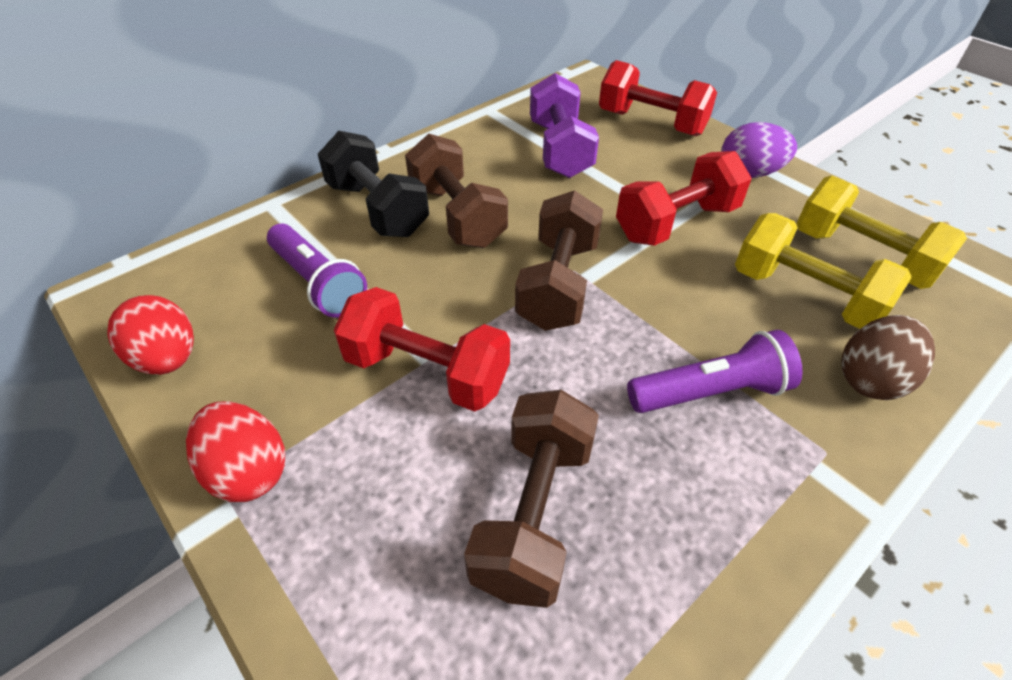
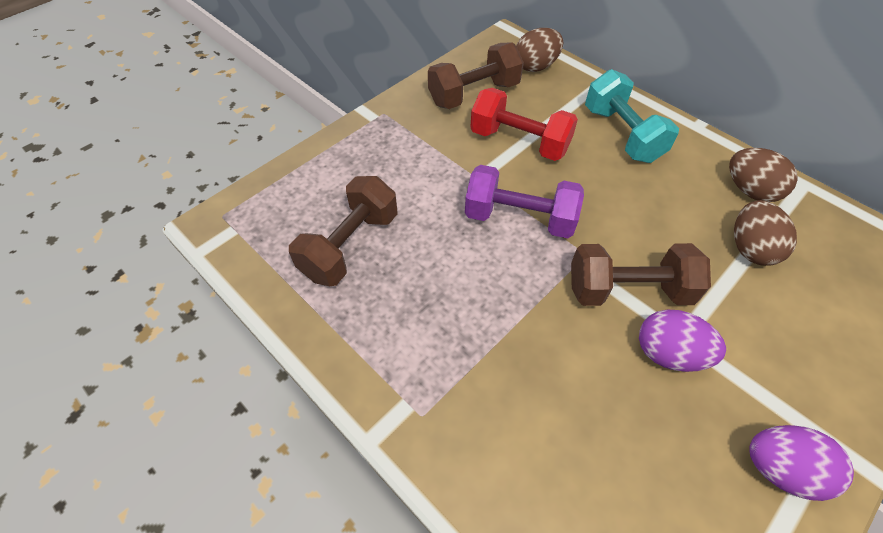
black dumbbell: 1 -> 0
brown egg: 1 -> 3
purple egg: 1 -> 2
purple flashlight: 2 -> 0
red dumbbell: 3 -> 1
red egg: 2 -> 0
turquoise dumbbell: 0 -> 1
yellow dumbbell: 2 -> 0

